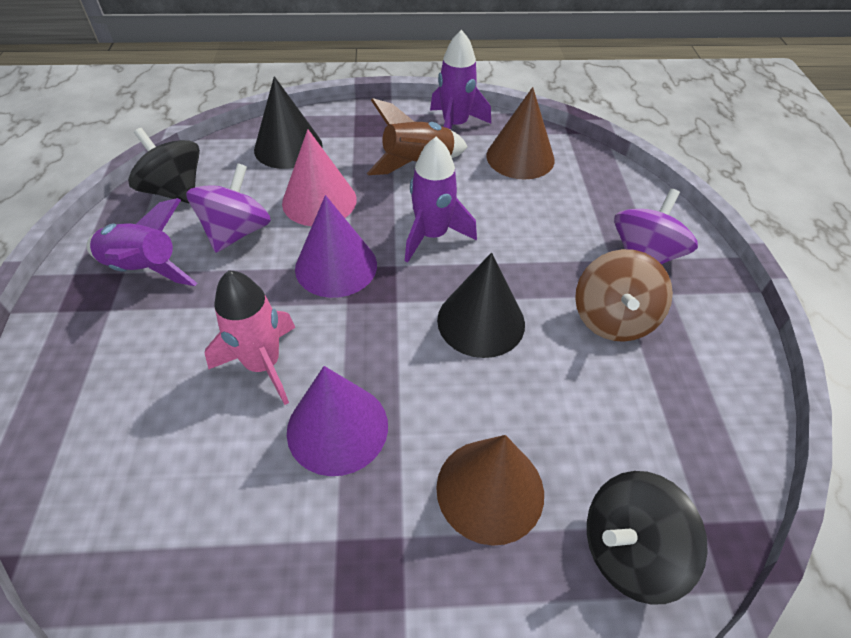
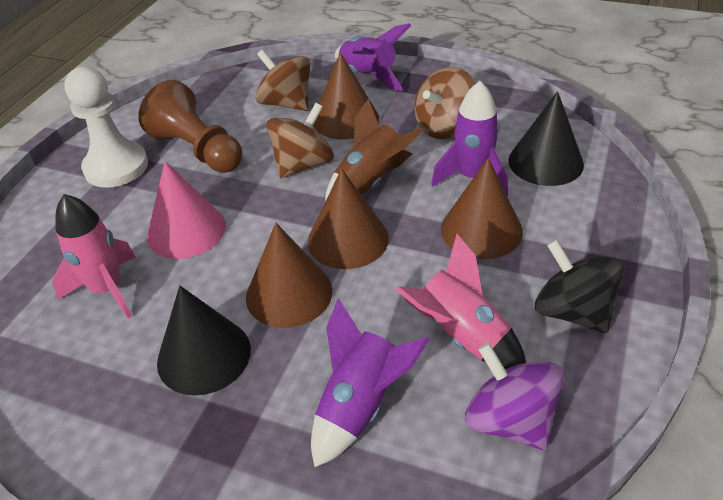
black spinning top: 2 -> 1
brown cone: 2 -> 4
brown pawn: 0 -> 1
brown spinning top: 1 -> 3
pink rocket: 1 -> 2
purple cone: 2 -> 0
purple spinning top: 2 -> 1
white pawn: 0 -> 1

